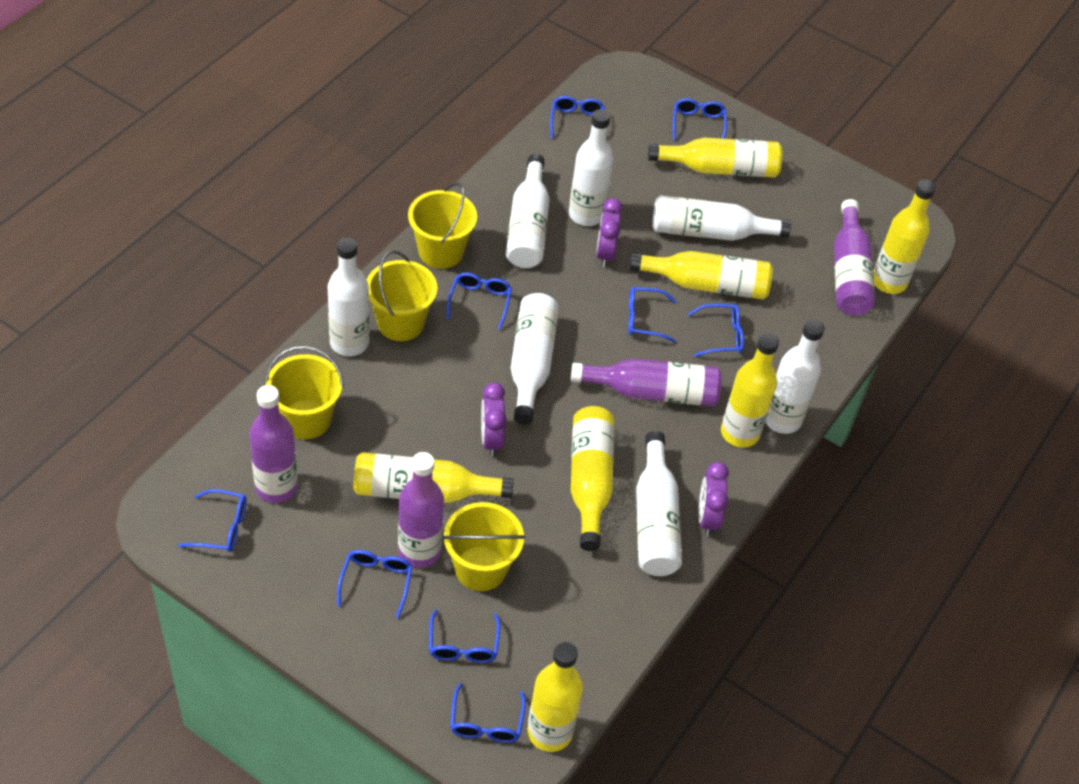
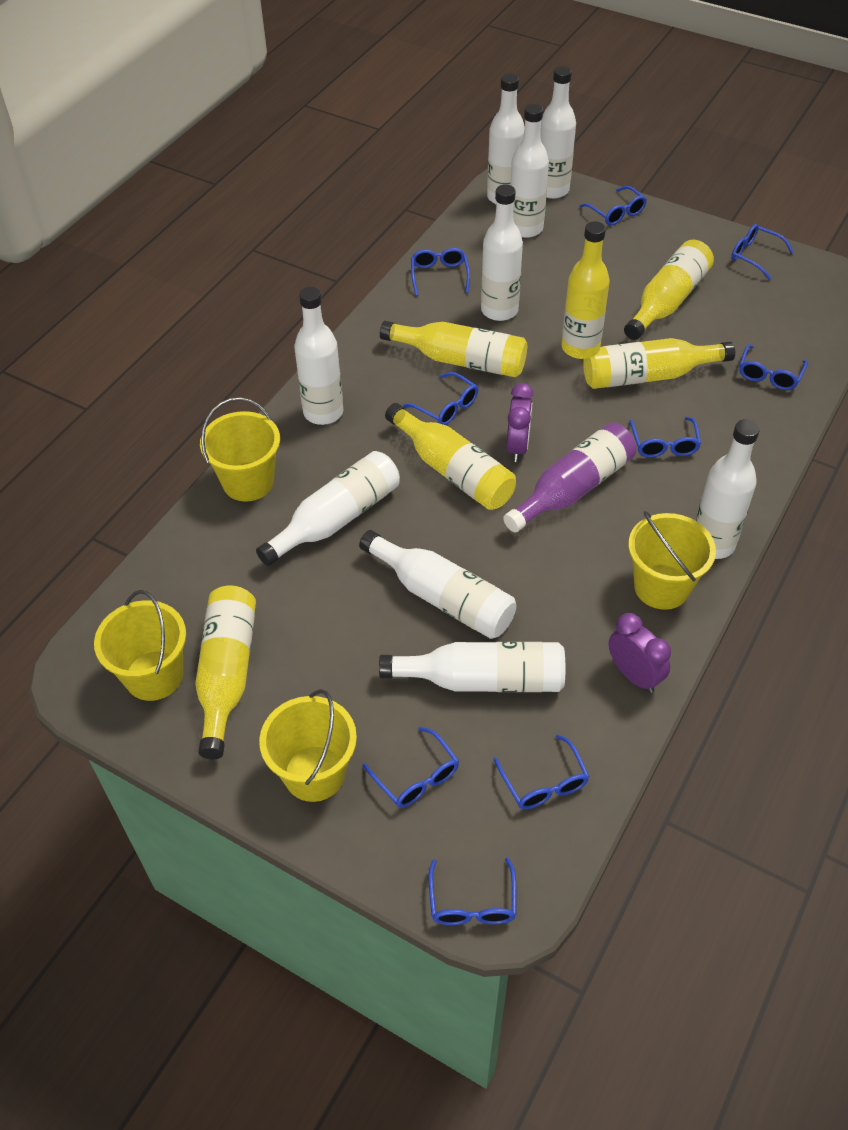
purple bottle: 4 -> 1
purple clock: 3 -> 2
white bottle: 7 -> 9
yellow bottle: 7 -> 6

